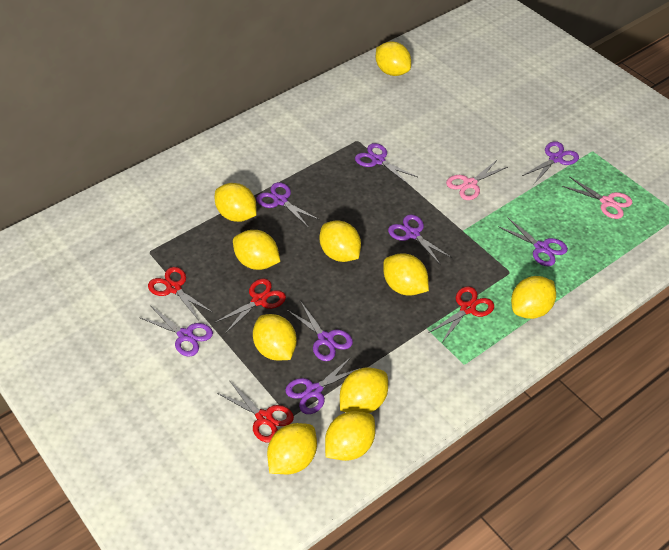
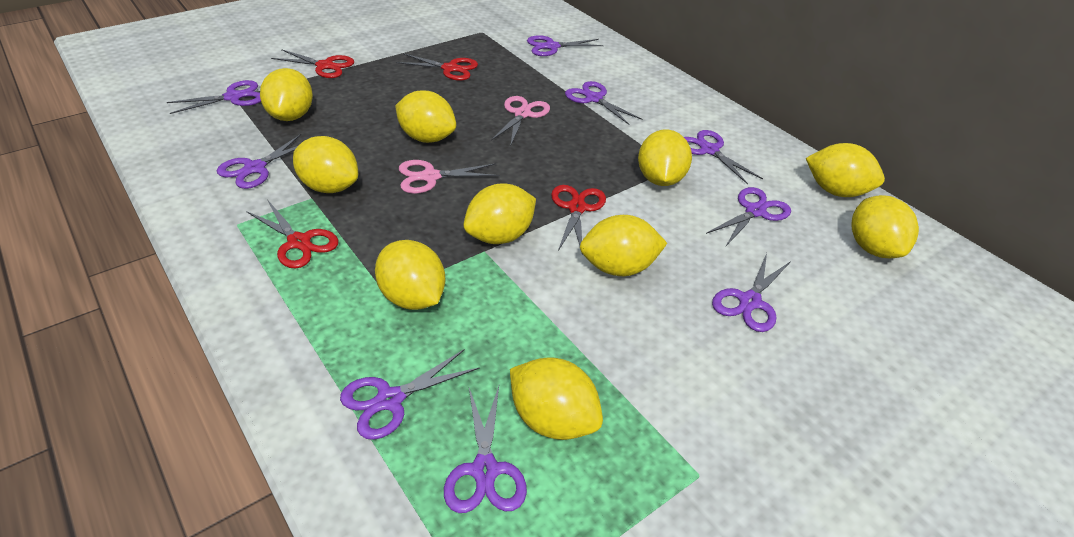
purple scissors: 8 -> 9

